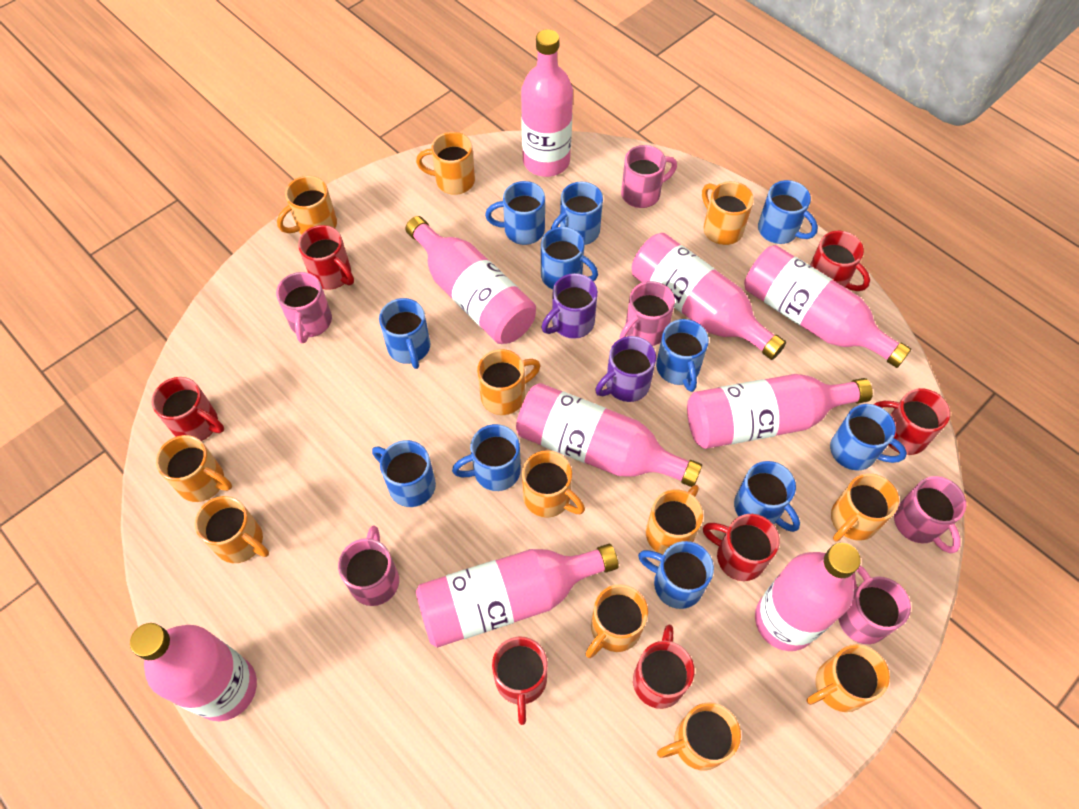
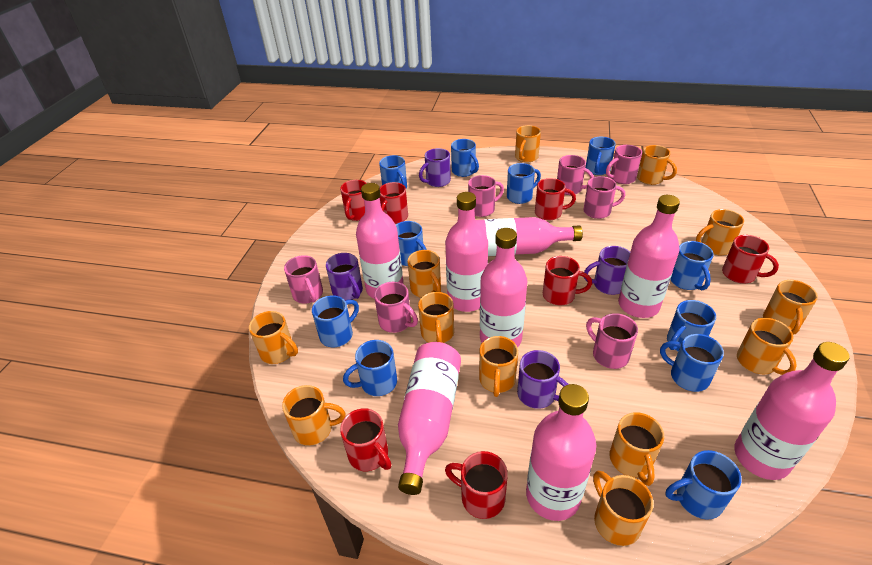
pink bottle: 9 -> 8
pink mug: 6 -> 7
purple mug: 2 -> 4

